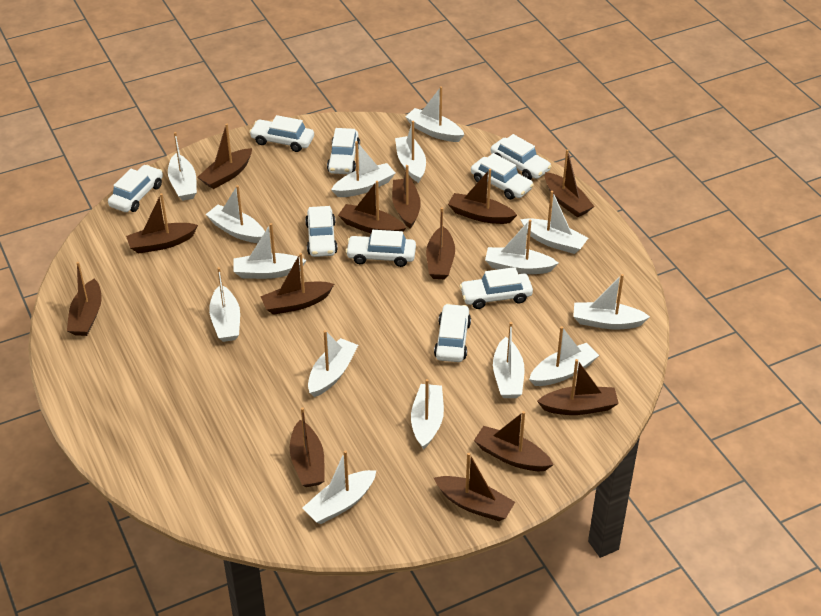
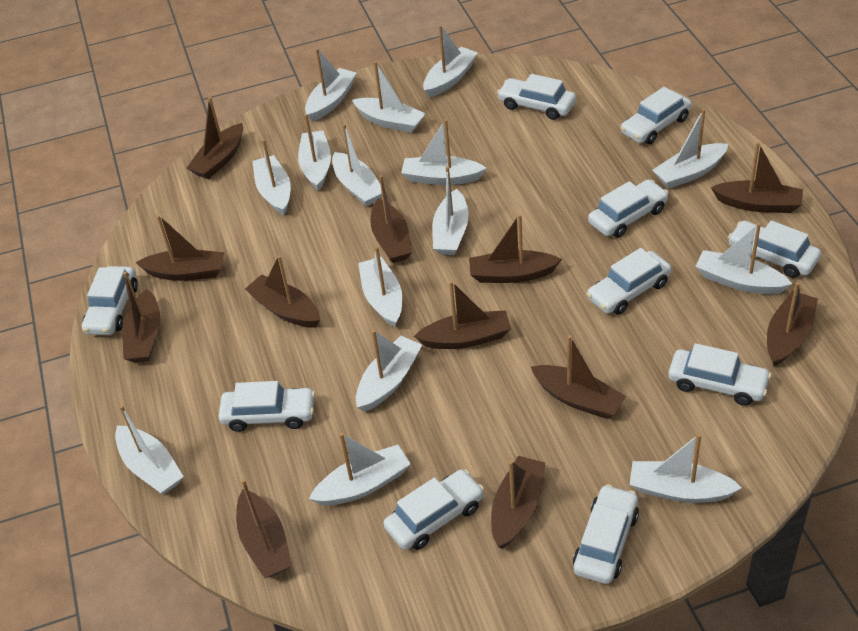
brown boat: 13 -> 12
white car: 9 -> 10

